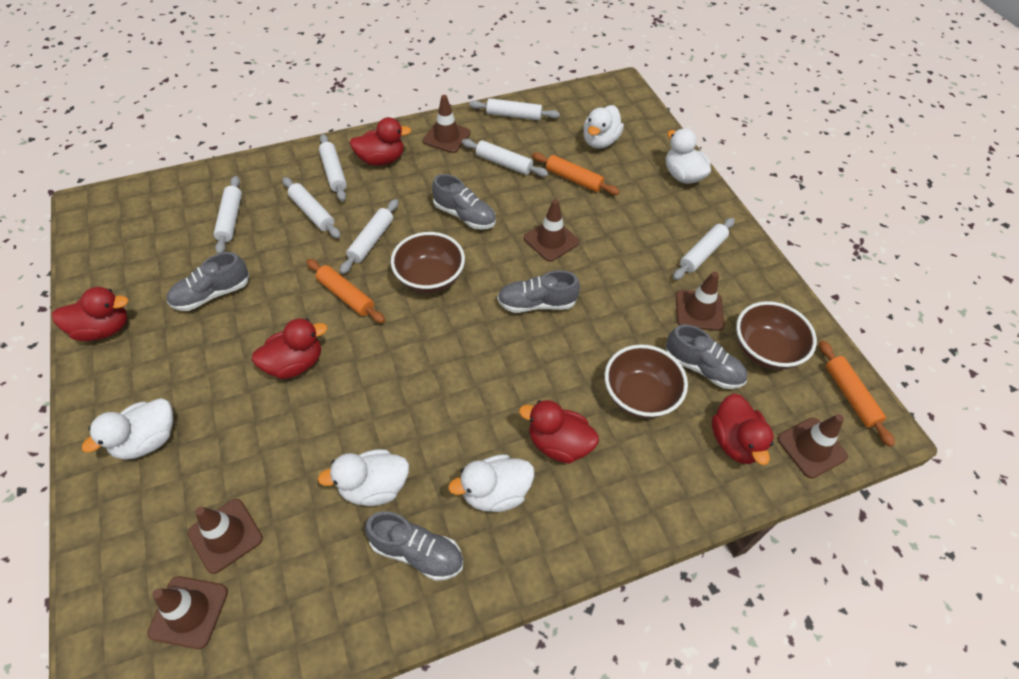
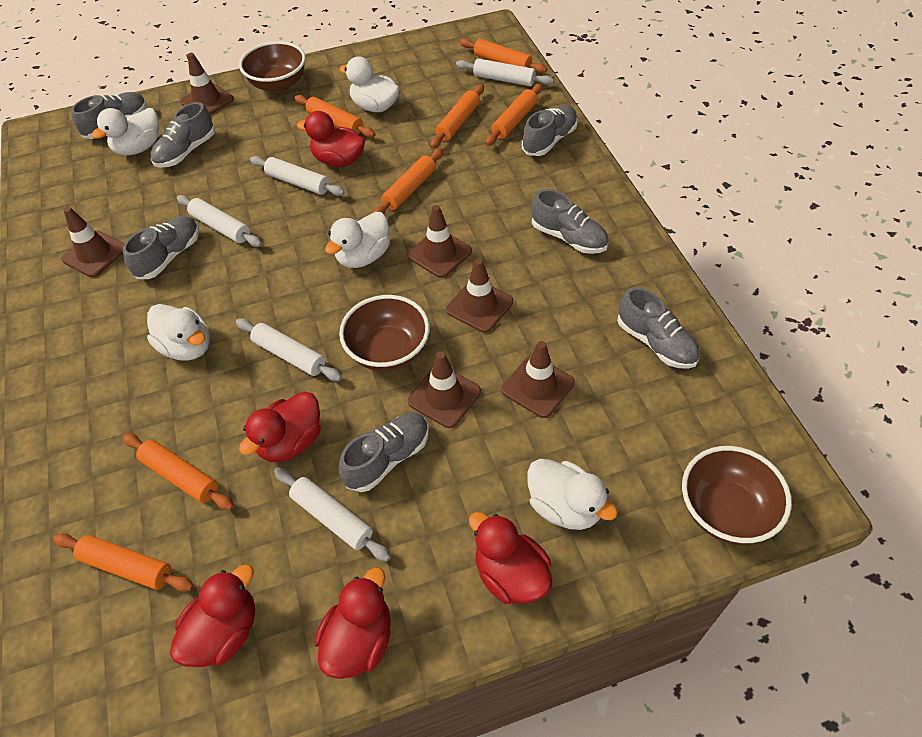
grey shoe: 5 -> 7
orange rolling pin: 3 -> 7
white rolling pin: 7 -> 5

